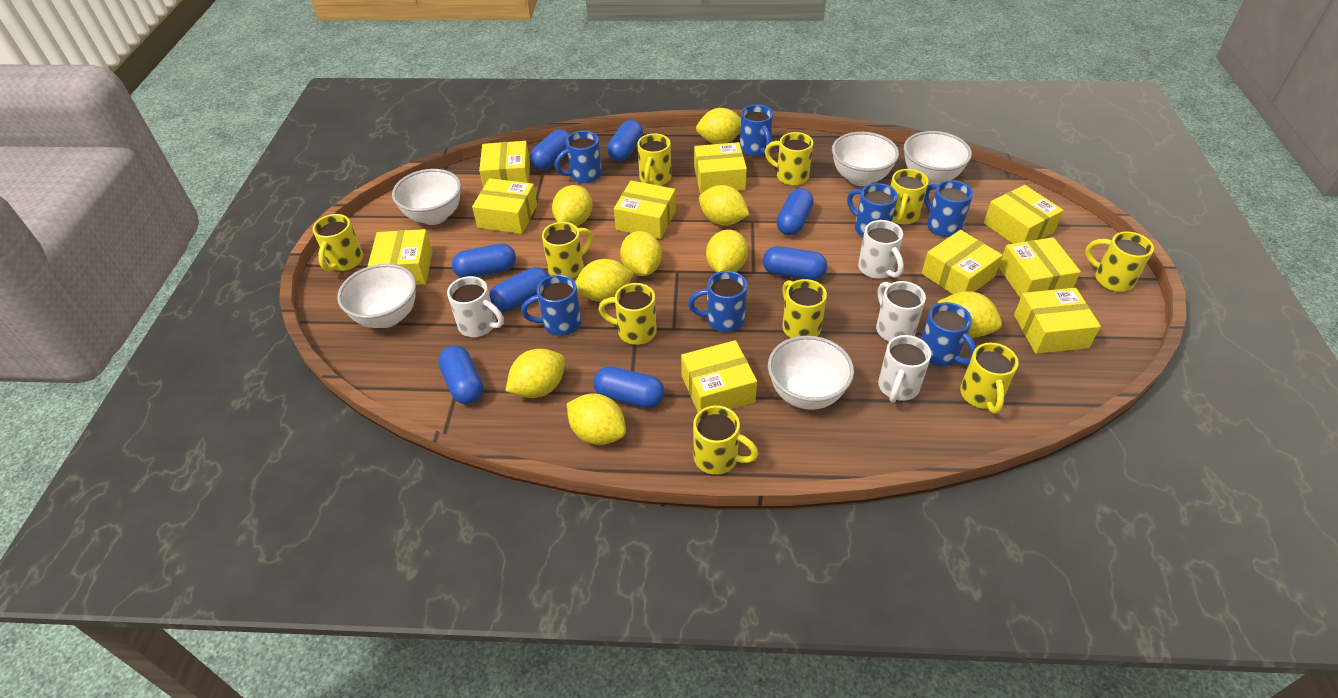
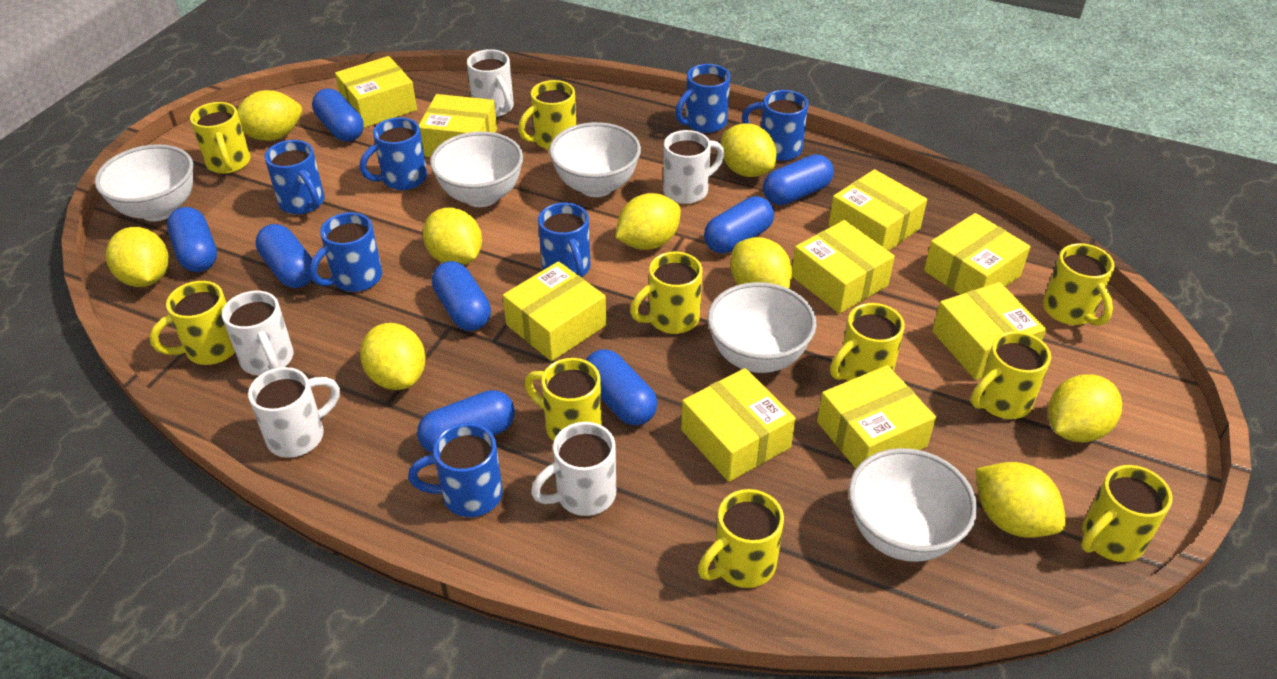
white mug: 4 -> 5
yellow box: 10 -> 9

